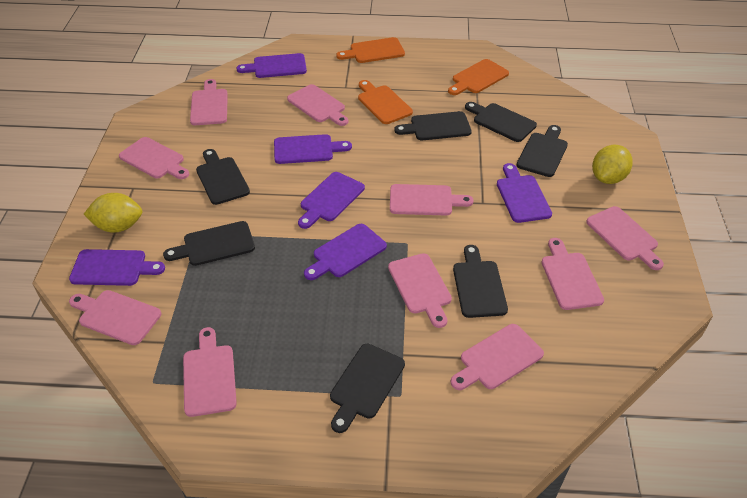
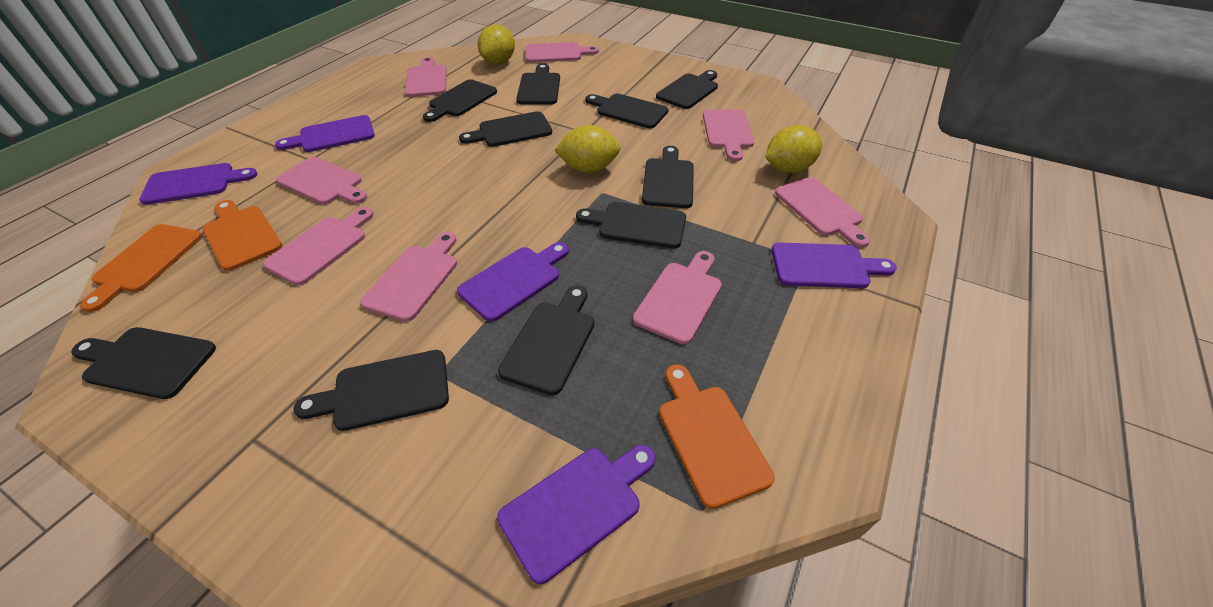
black cutting board: 7 -> 10
pink cutting board: 10 -> 8
purple cutting board: 6 -> 5
yellow lemon: 2 -> 3

